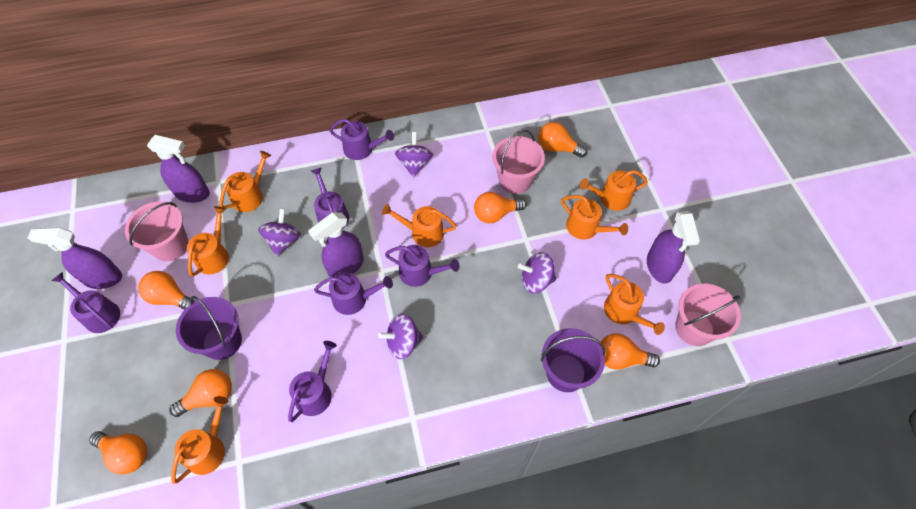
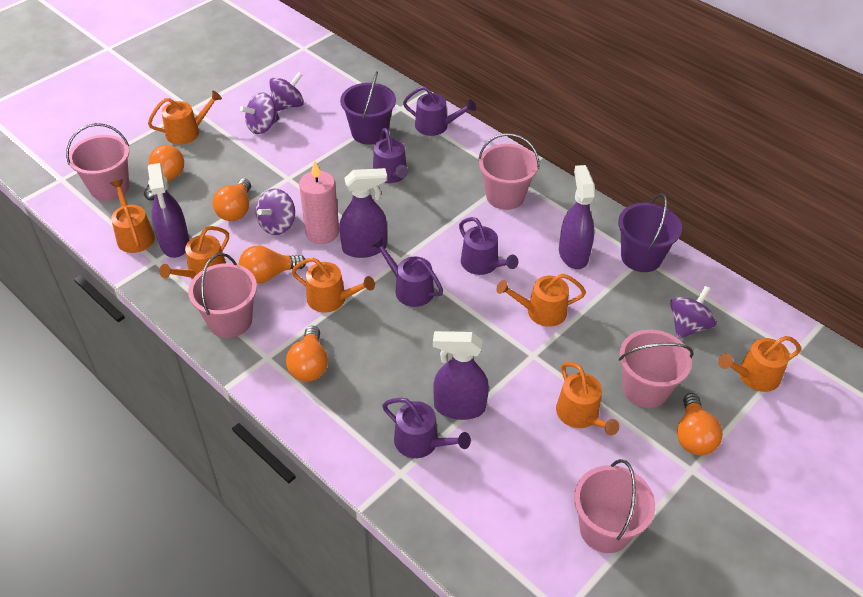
orange light bulb: 6 -> 5
pink bucket: 3 -> 5
pink candle: 0 -> 1
purple watering can: 6 -> 5

